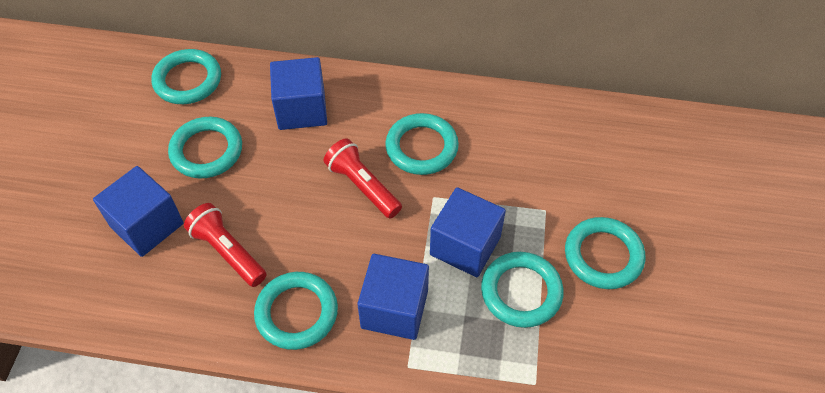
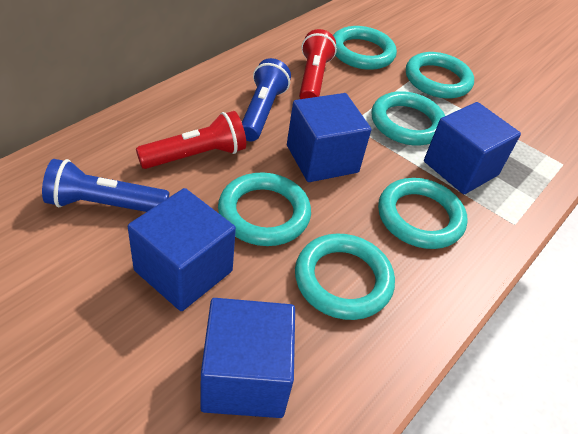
blue flashlight: 0 -> 2

